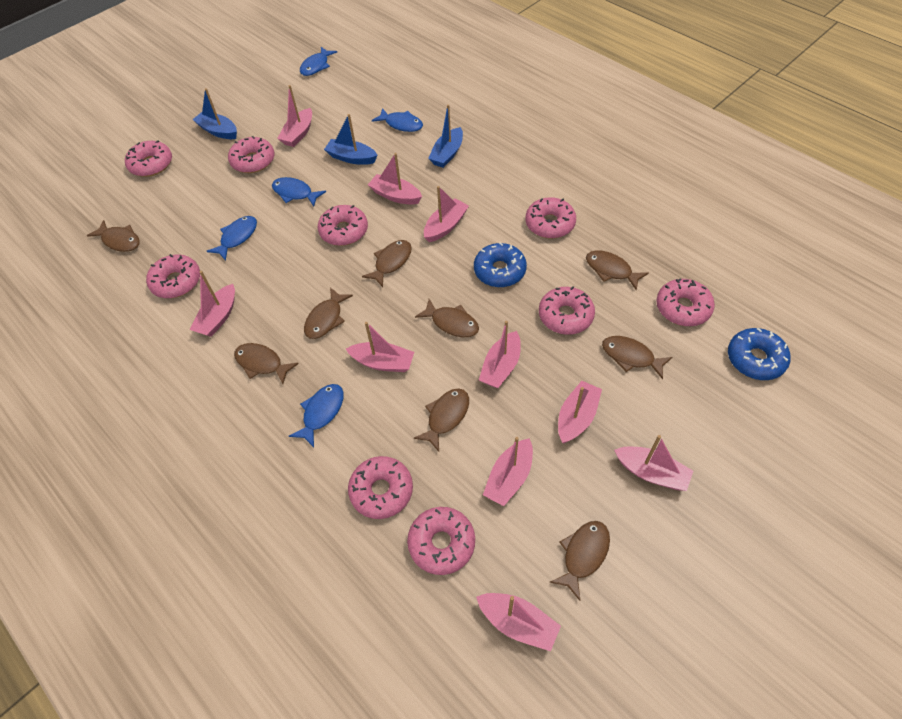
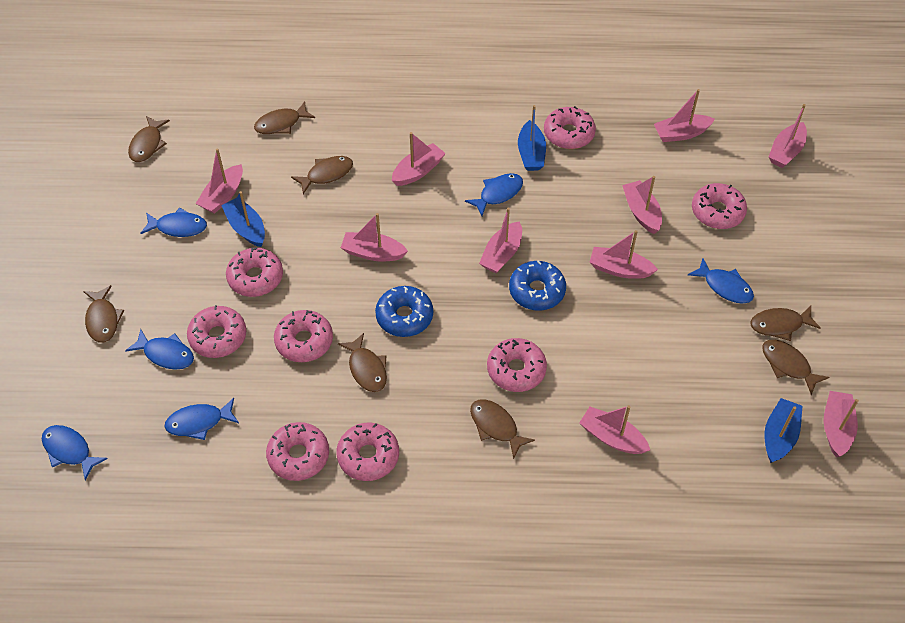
blue fish: 5 -> 6
brown fish: 9 -> 8
pink donut: 9 -> 8

